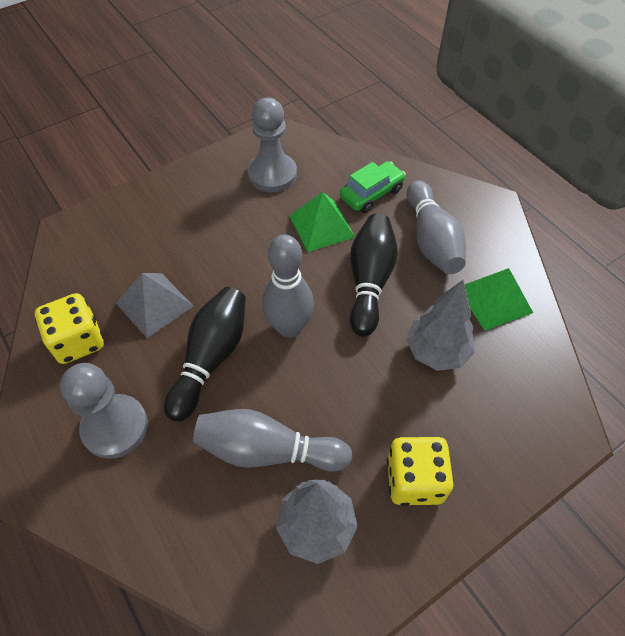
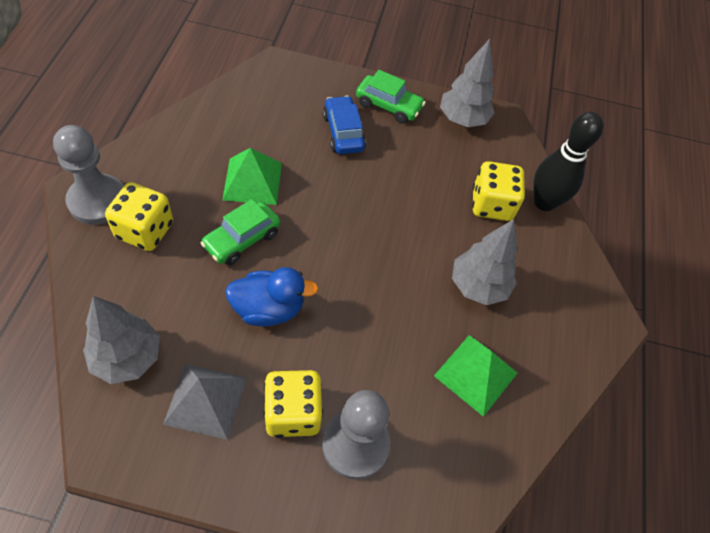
black bowling pin: 2 -> 1
blue car: 0 -> 1
blue duck: 0 -> 1
green car: 1 -> 2
grey bowling pin: 3 -> 0
grey tree: 2 -> 3
yellow dice: 2 -> 3

